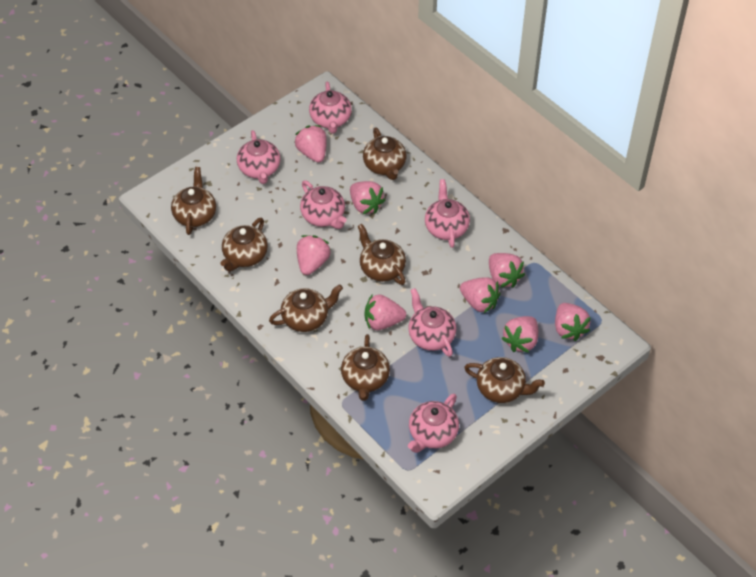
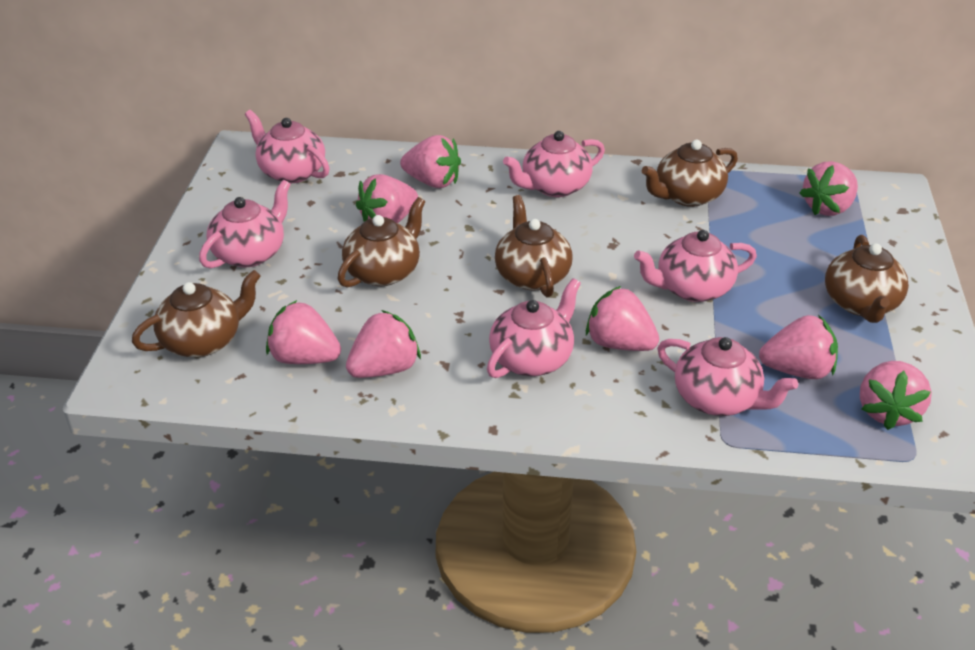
brown teapot: 7 -> 5

